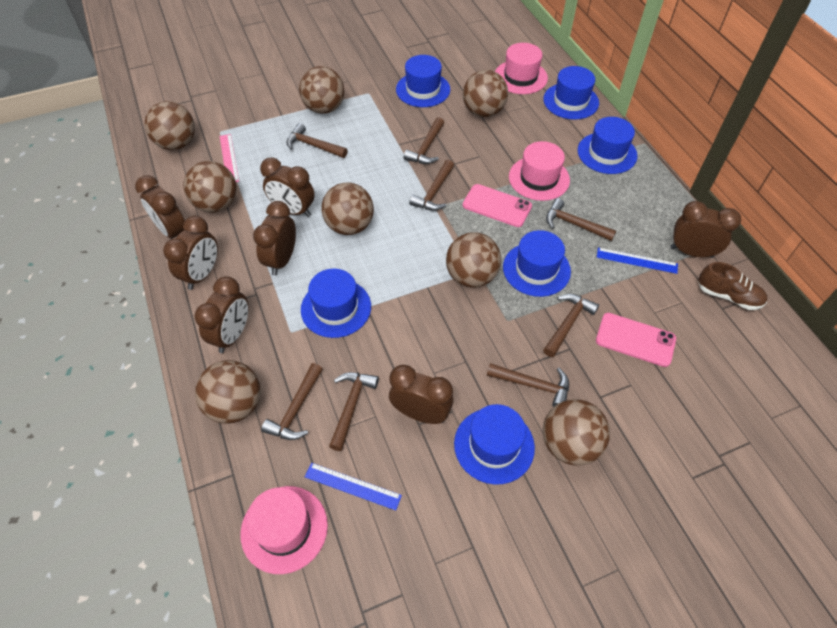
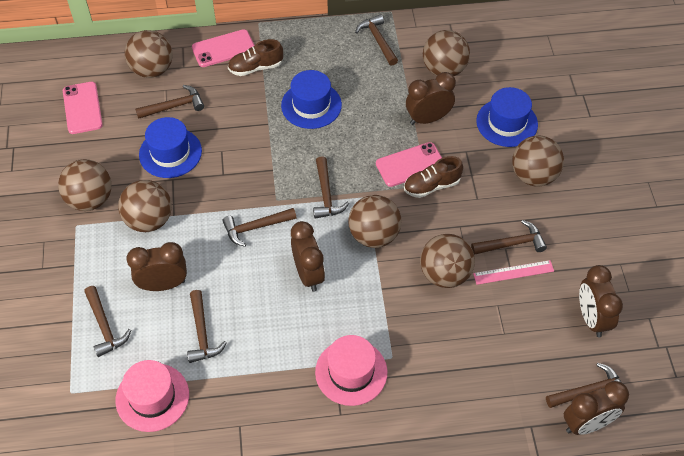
blue hat: 6 -> 3
blue ruler: 2 -> 0
brown ball: 8 -> 7
brown clock: 7 -> 5
brown shoe: 1 -> 2
pink hat: 3 -> 2
pink phone: 2 -> 3

